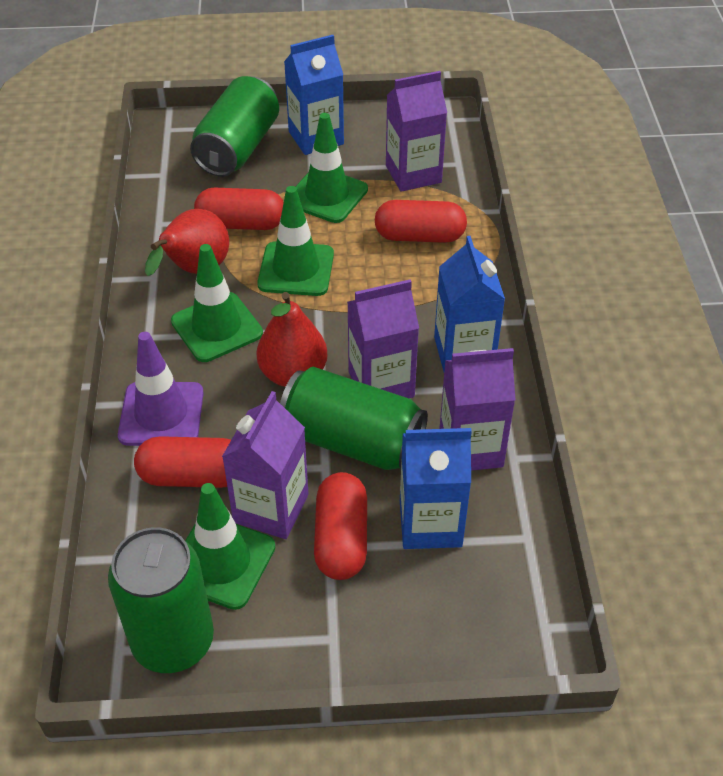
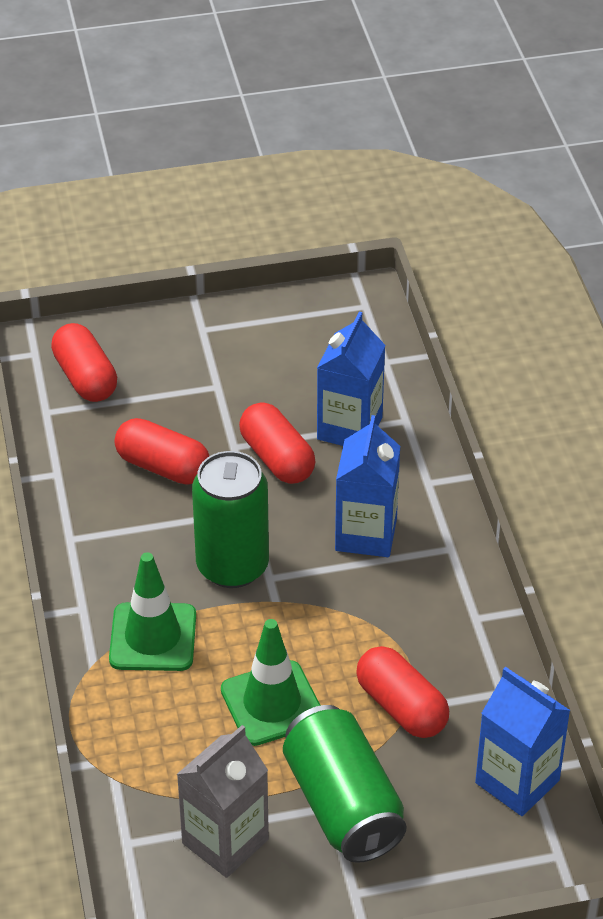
green can: 3 -> 2
green traffic cone: 4 -> 2
grey carton: 0 -> 1
purple carton: 4 -> 0
purple traffic cone: 1 -> 0
red pear: 2 -> 0

